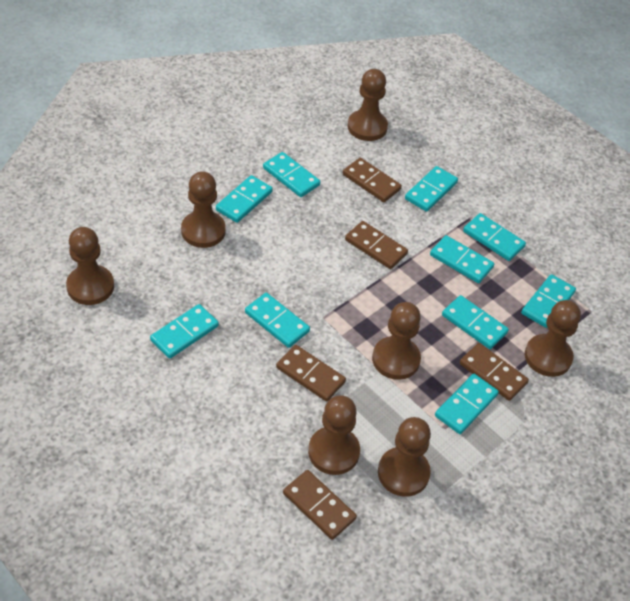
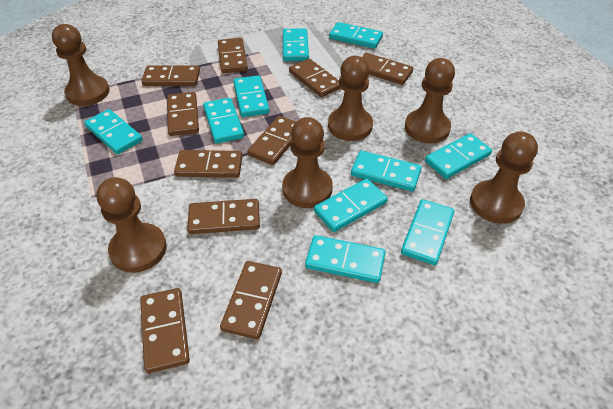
brown domino: 5 -> 10
brown pawn: 7 -> 6

